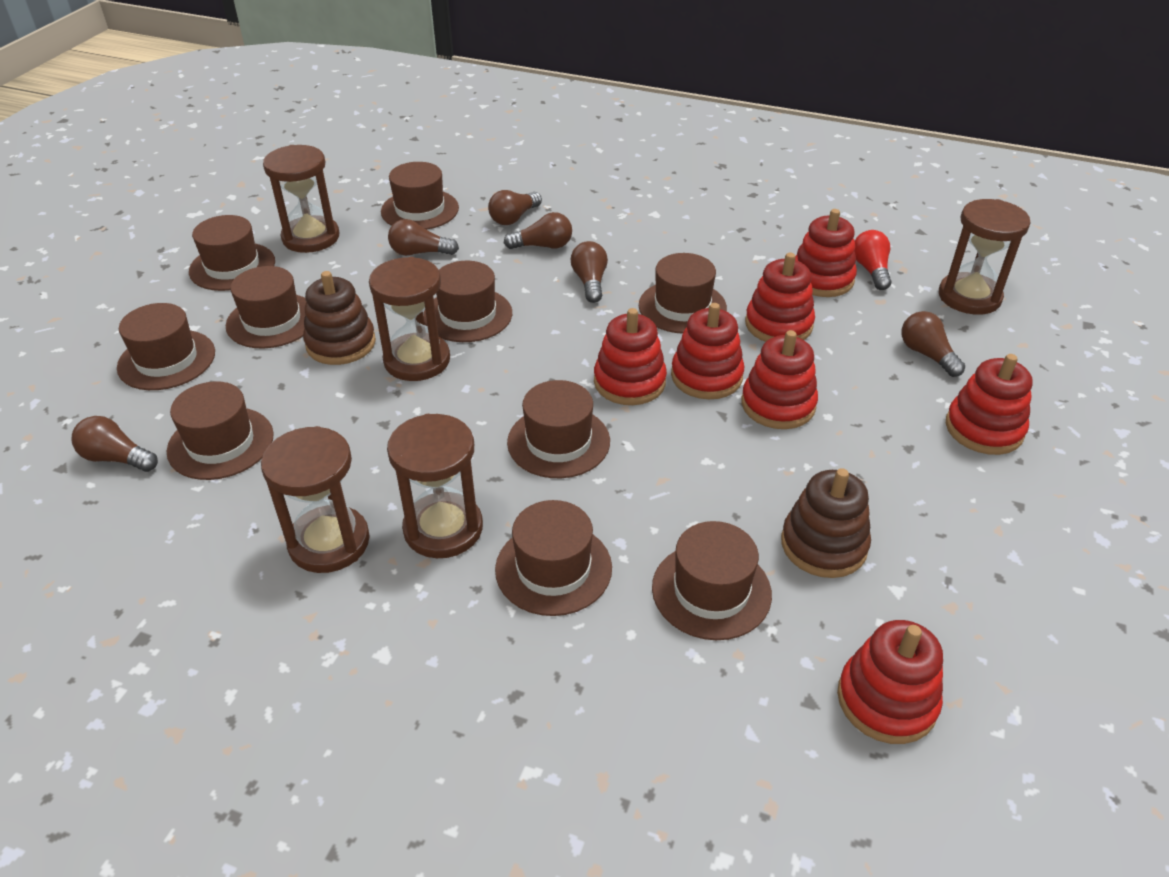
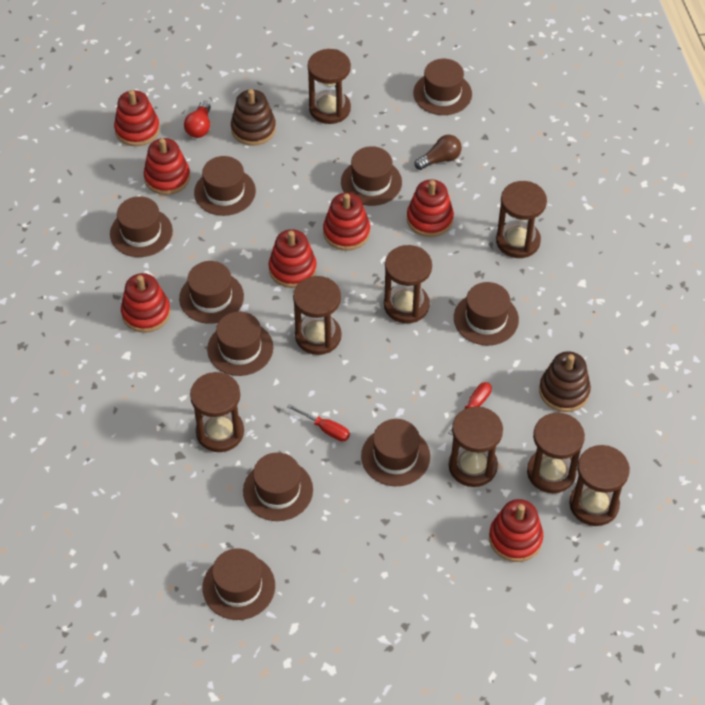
brown hourglass: 5 -> 8
brown light bulb: 6 -> 1
red screwdriver: 0 -> 2

